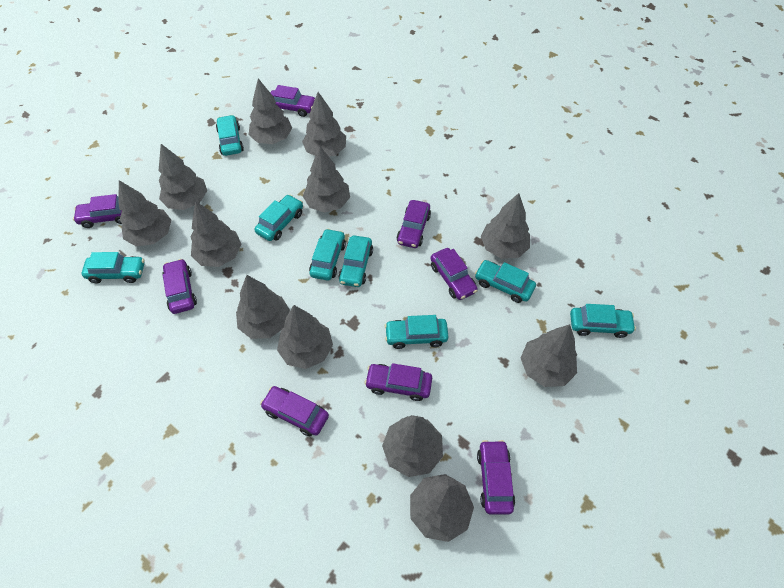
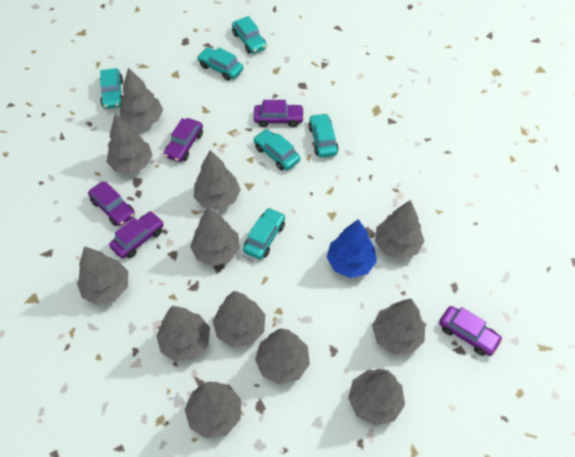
blue tree: 0 -> 1
purple car: 8 -> 5
turquoise car: 8 -> 6

